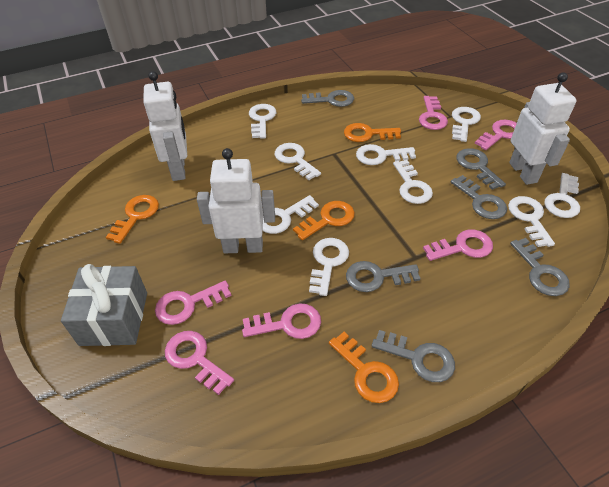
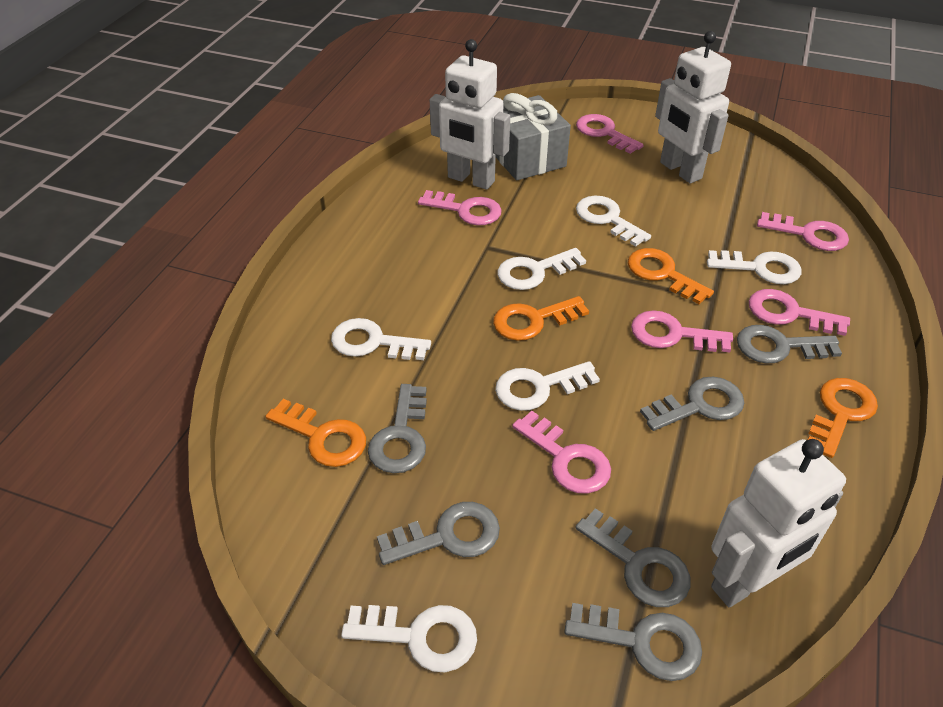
white key: 9 -> 6

